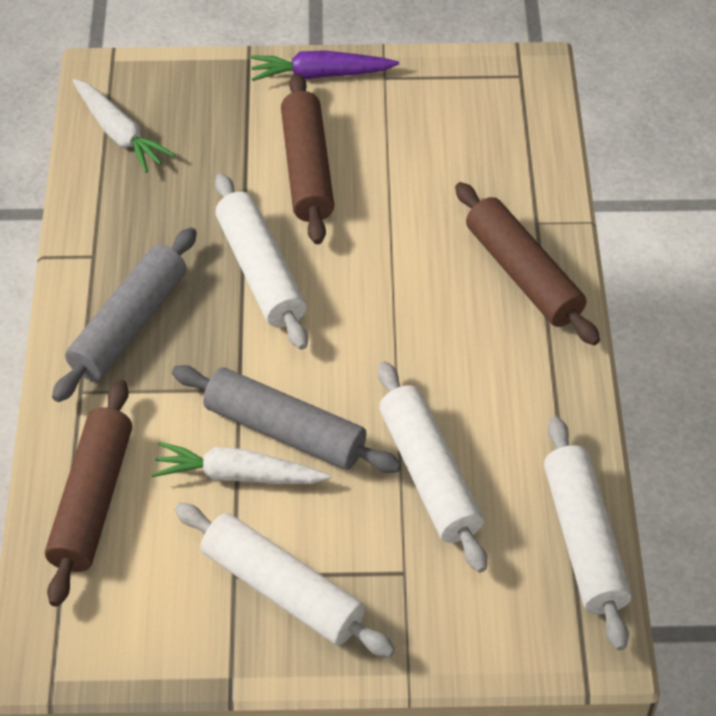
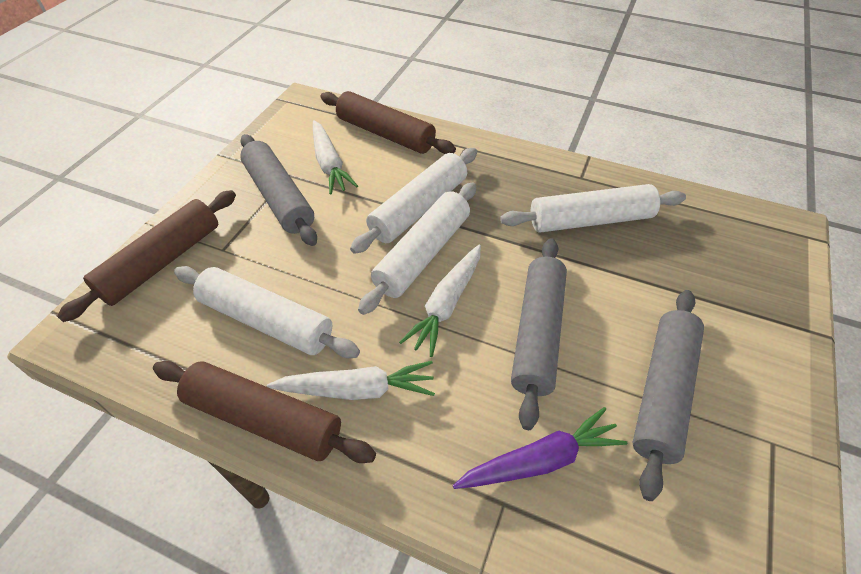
grey rolling pin: 2 -> 3
white carrot: 2 -> 3

